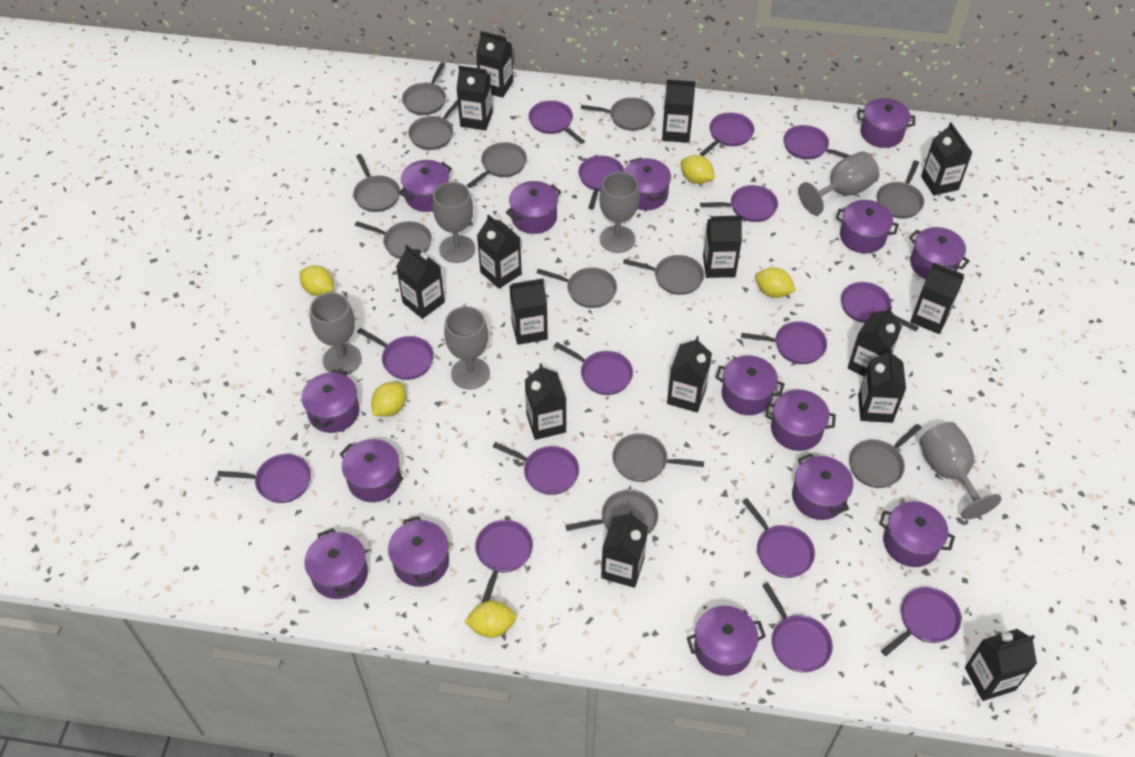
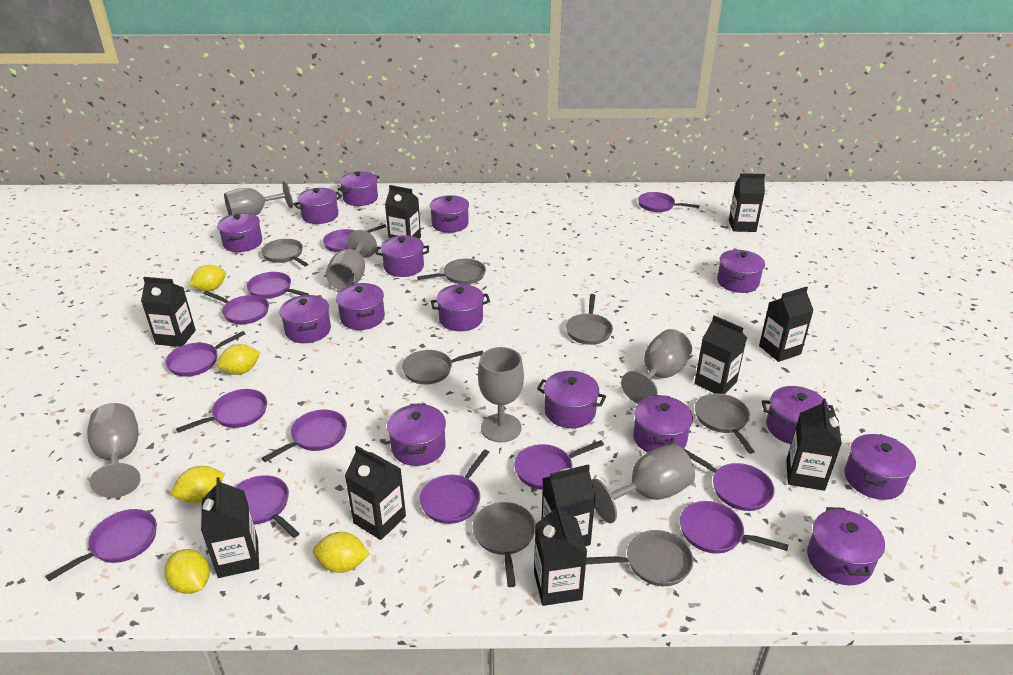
black carton: 15 -> 10
grey pan: 12 -> 7
purple pan: 15 -> 13

